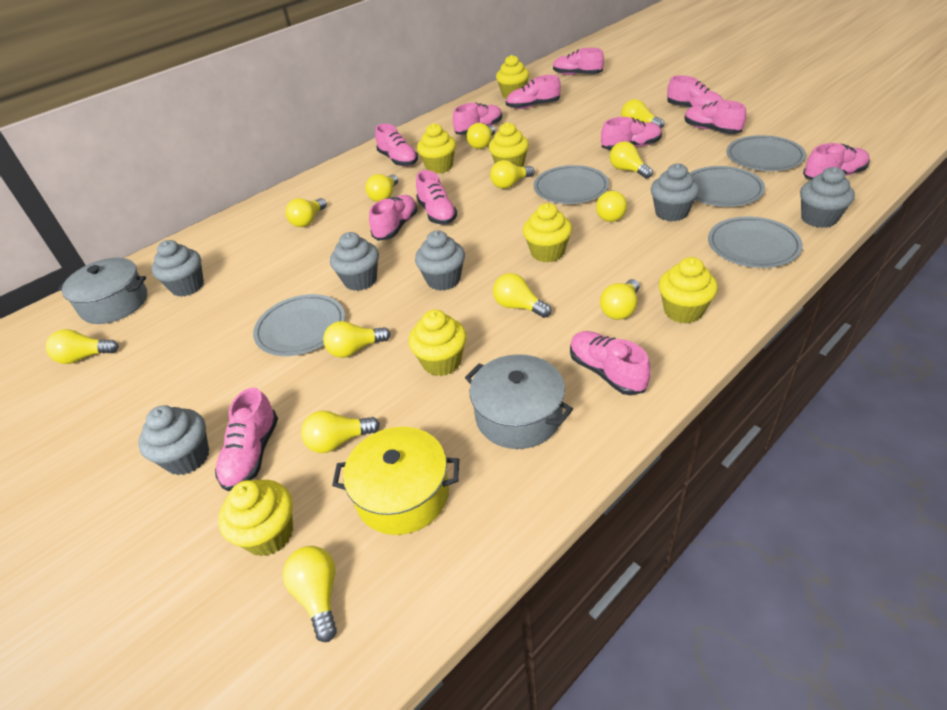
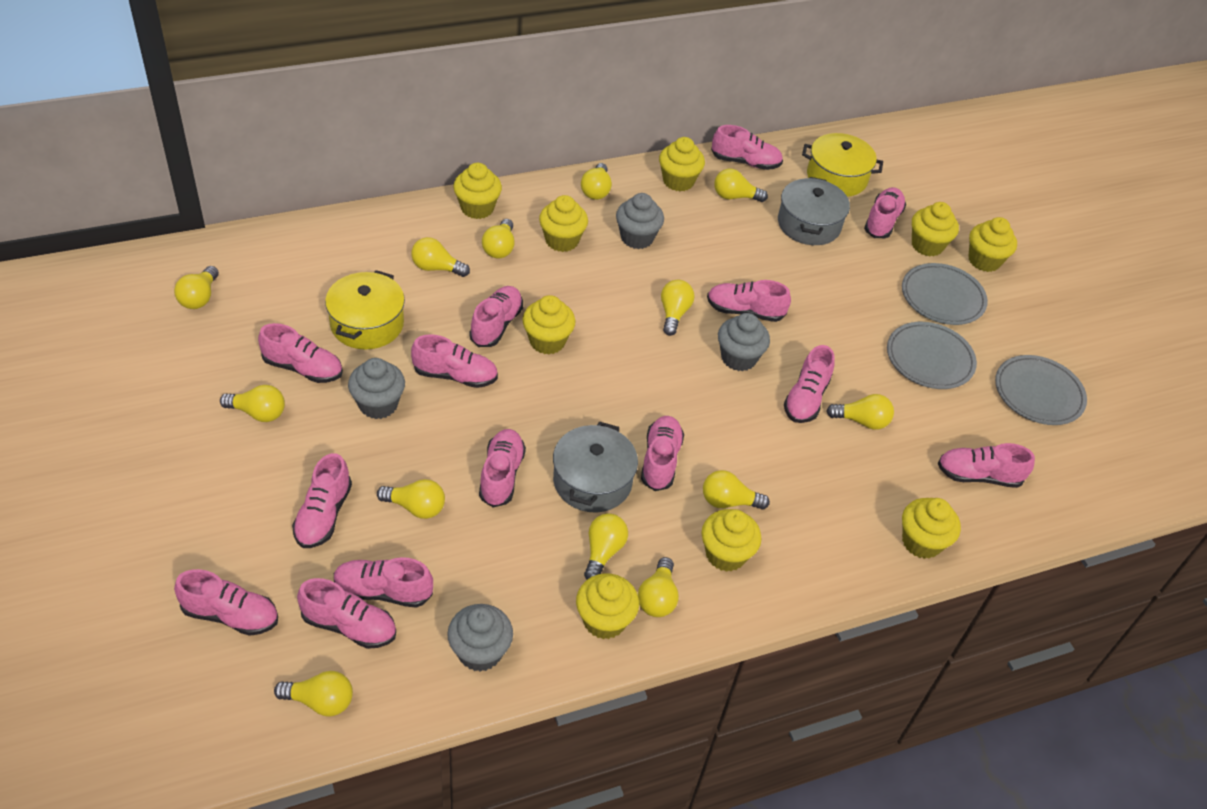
grey cupcake: 6 -> 4
grey plate: 5 -> 3
pink shoe: 12 -> 14
yellow cupcake: 7 -> 9
yellow pot: 1 -> 2

